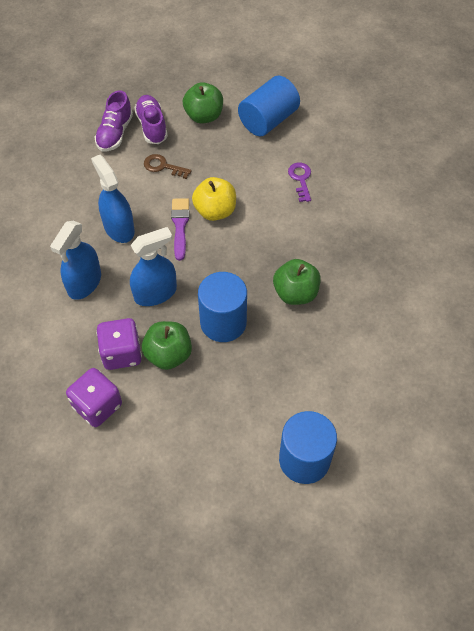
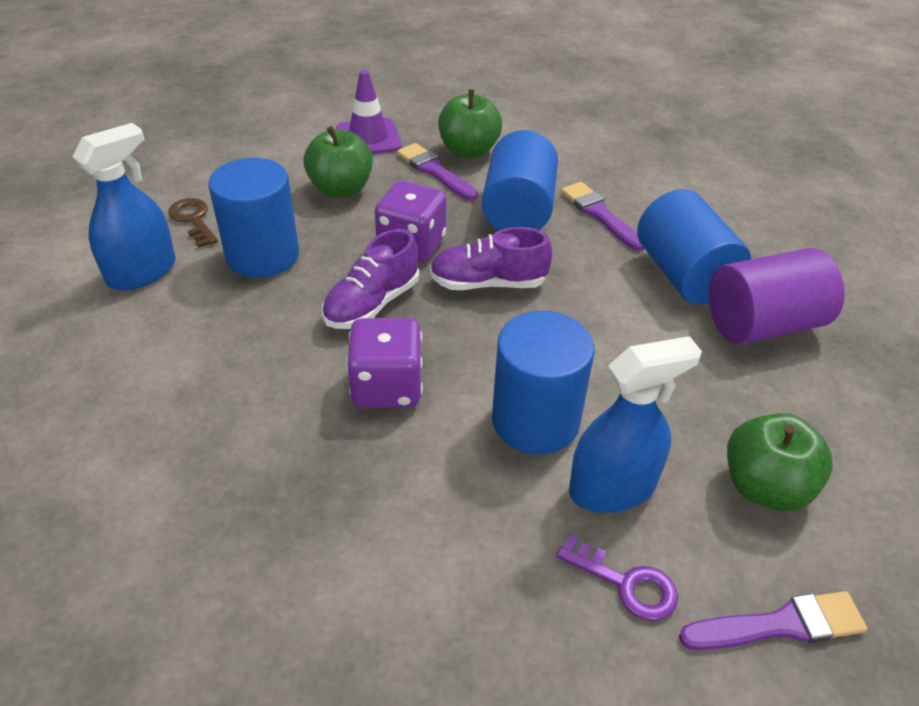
blue cylinder: 3 -> 4
blue spray bottle: 3 -> 2
purple brush: 1 -> 3
purple cylinder: 0 -> 1
purple traffic cone: 0 -> 1
yellow apple: 1 -> 0

